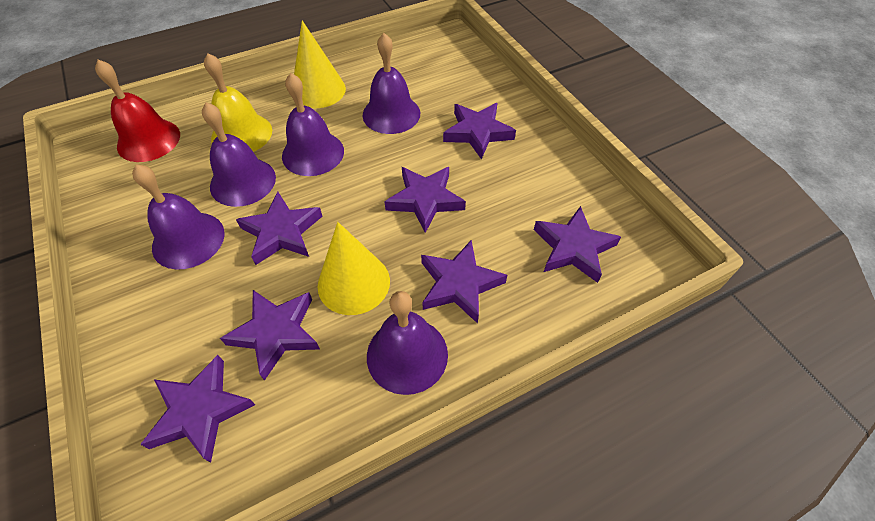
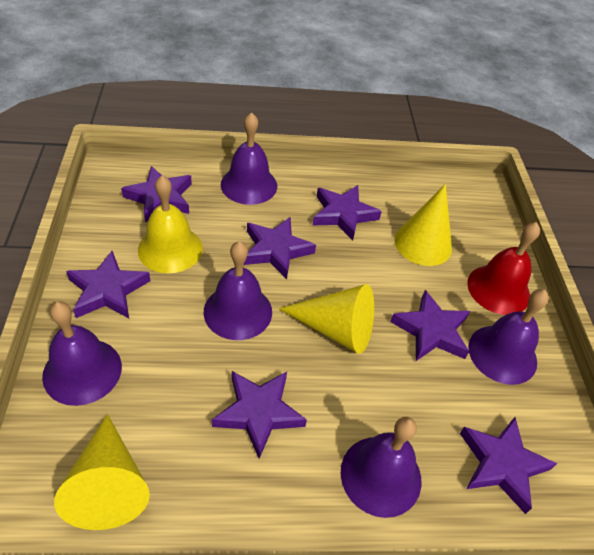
yellow cone: 2 -> 3

